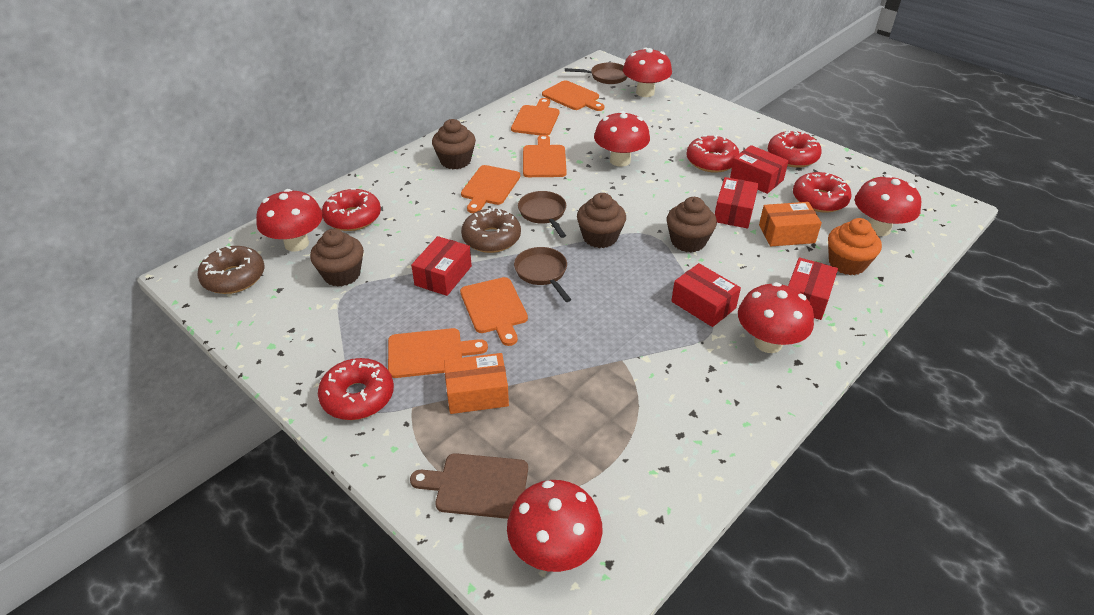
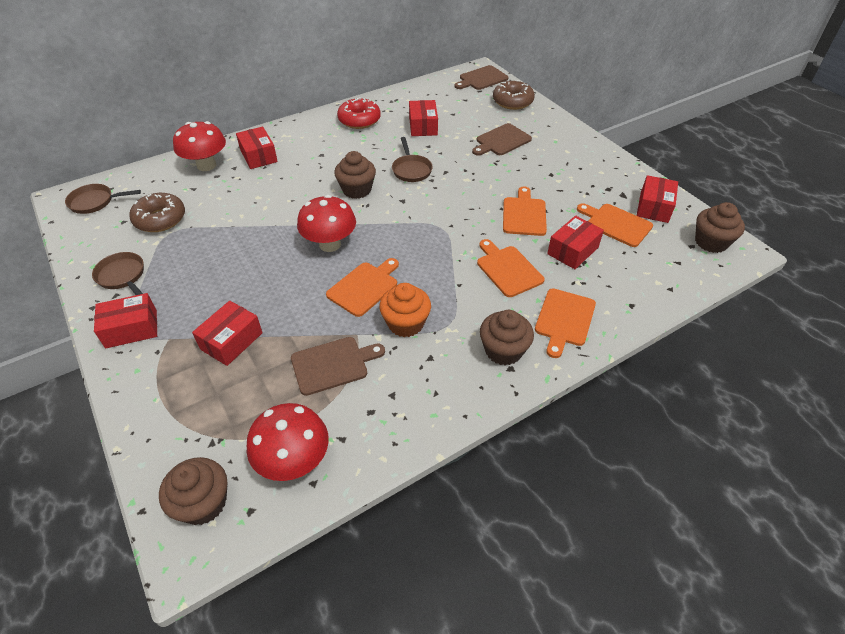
brown cutting board: 1 -> 3
orange box: 2 -> 0
orange cutting board: 6 -> 5
red box: 5 -> 6
red donut: 5 -> 1
red mushroom: 6 -> 3

